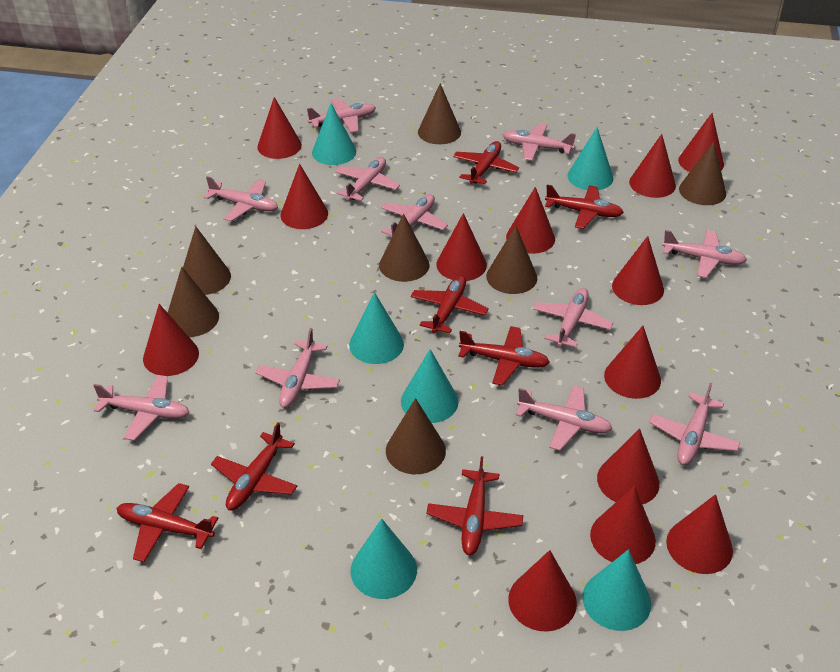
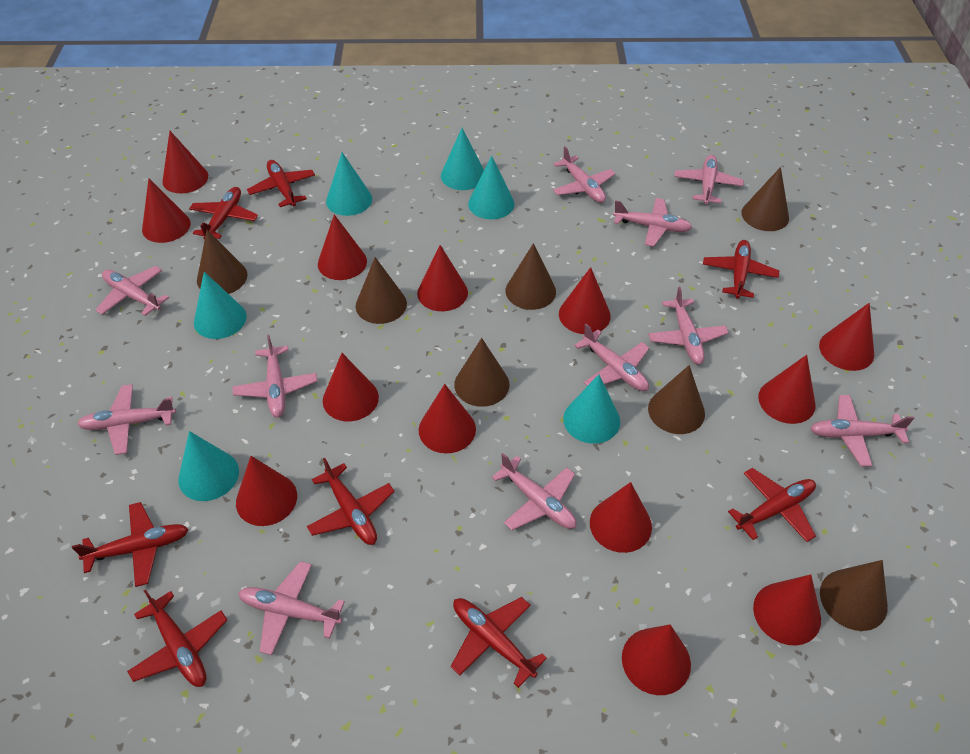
red plane: 7 -> 8

